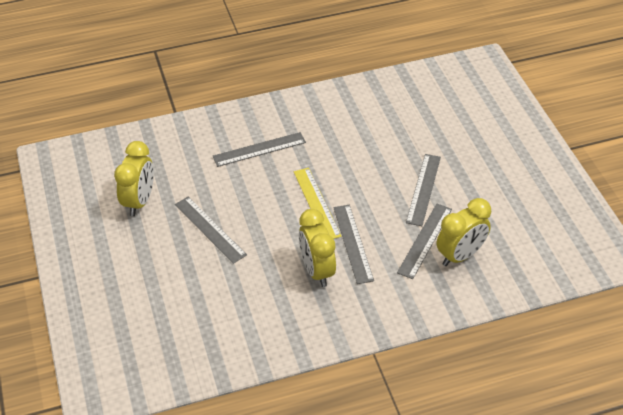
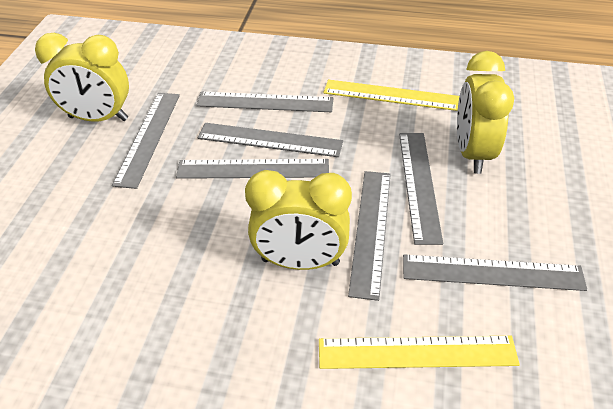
grey ruler: 5 -> 7
yellow ruler: 1 -> 2

